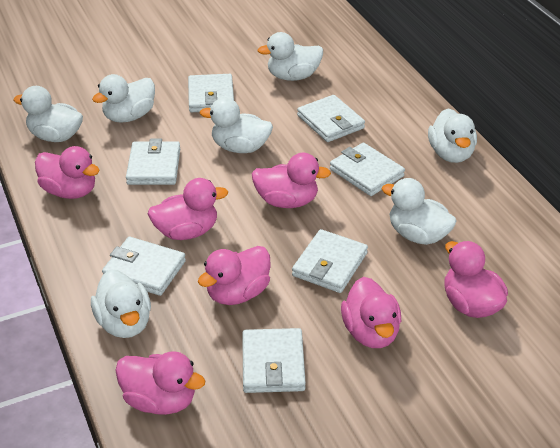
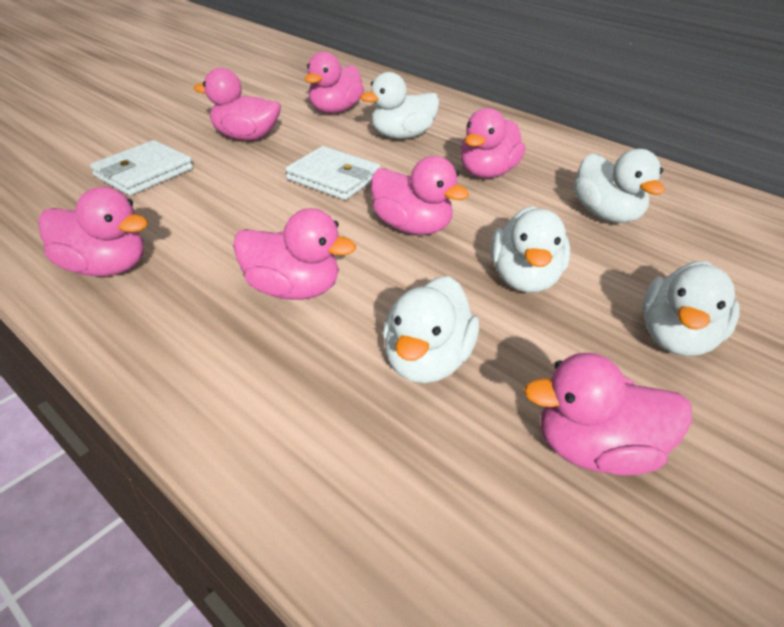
white duck: 7 -> 5
white wallet: 7 -> 2

